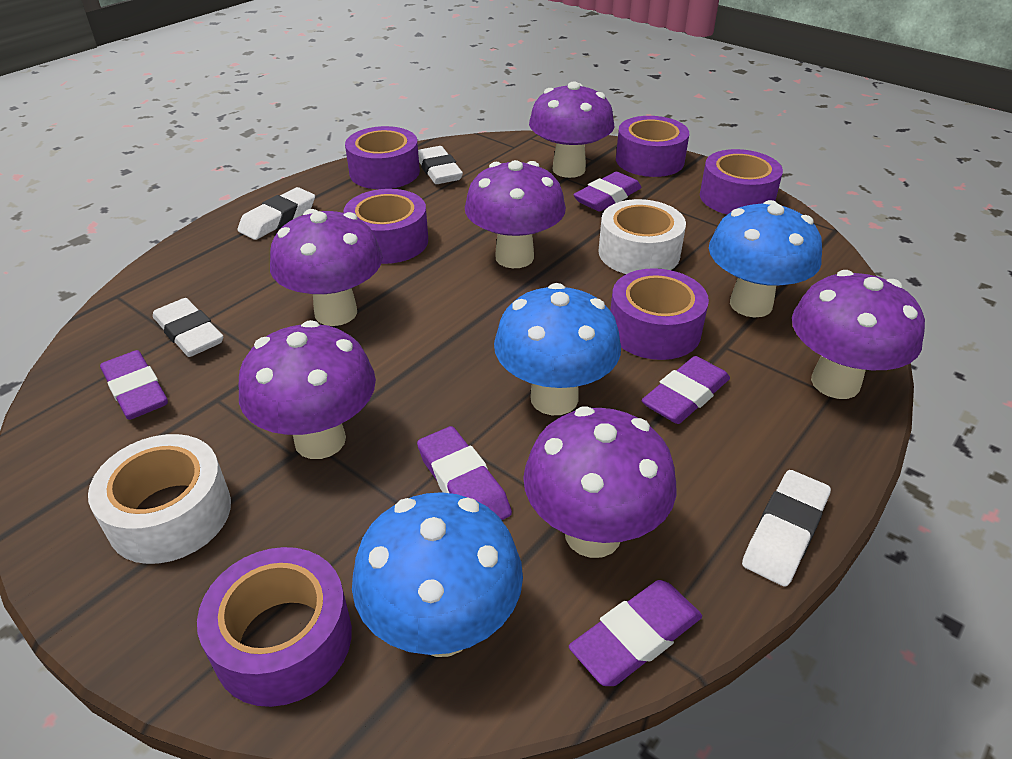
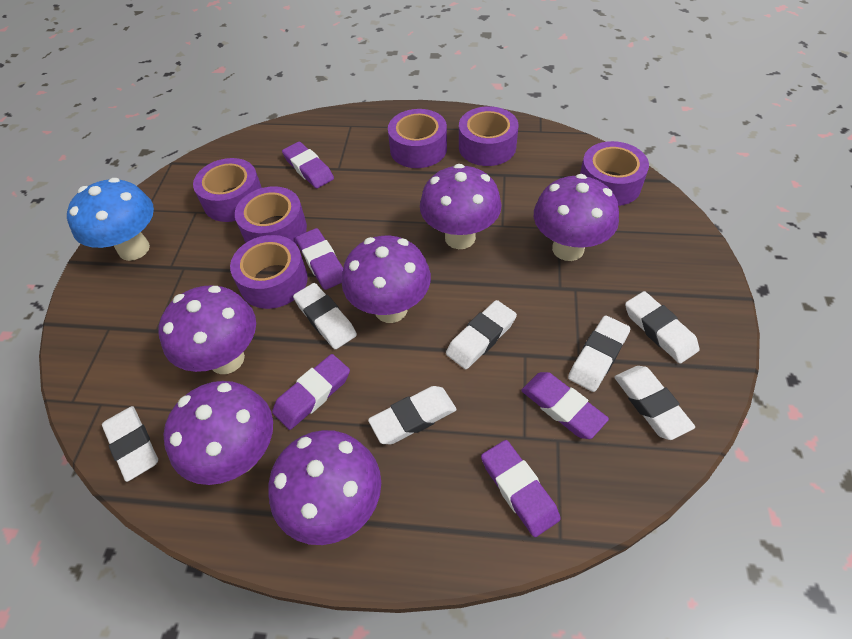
blue mushroom: 3 -> 1
white eraser: 4 -> 7
white tape: 2 -> 0

